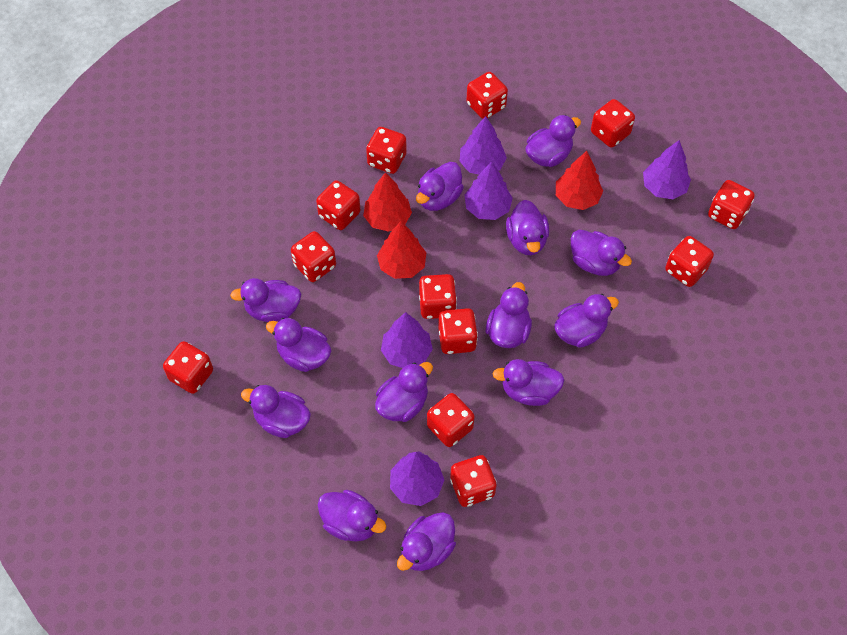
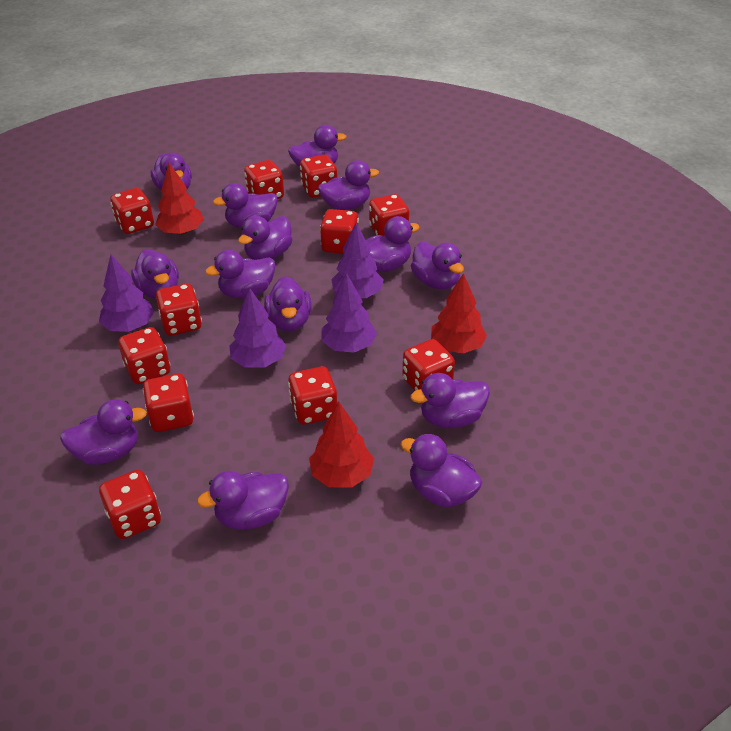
purple duck: 13 -> 14
purple tree: 5 -> 4
red dice: 12 -> 11

